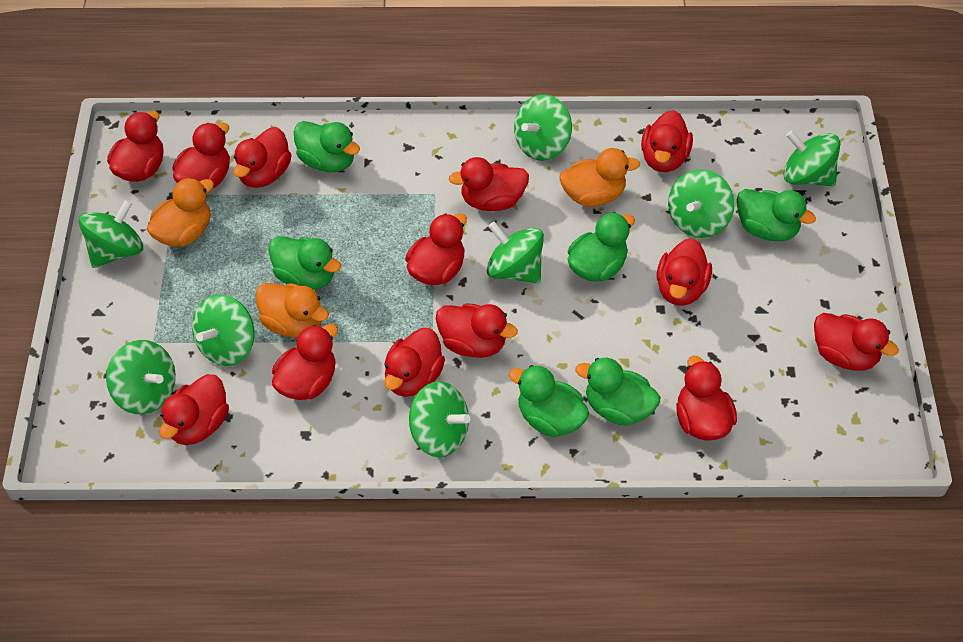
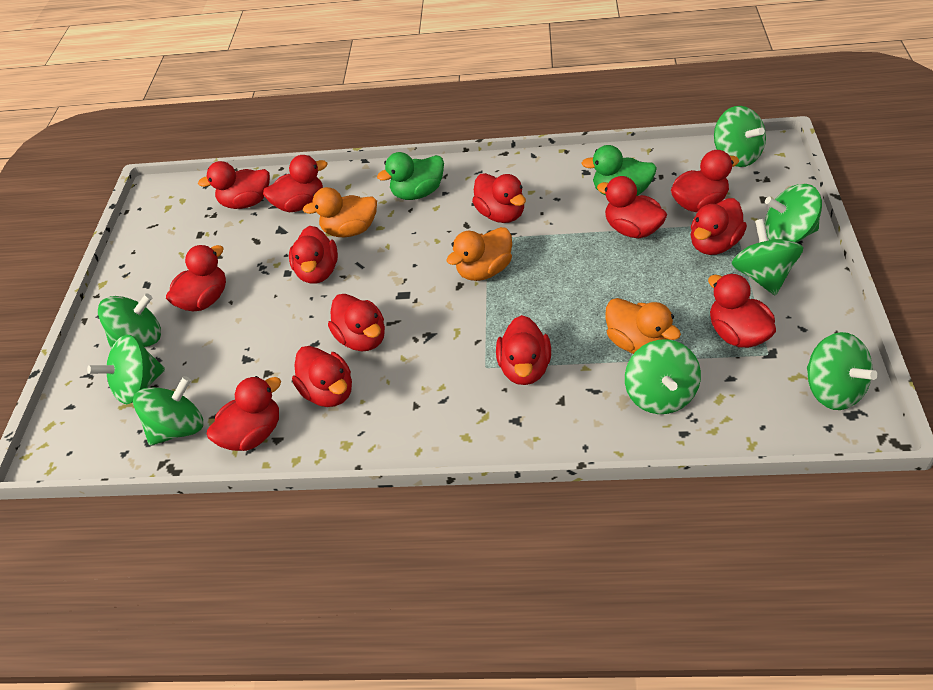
green duck: 6 -> 2

